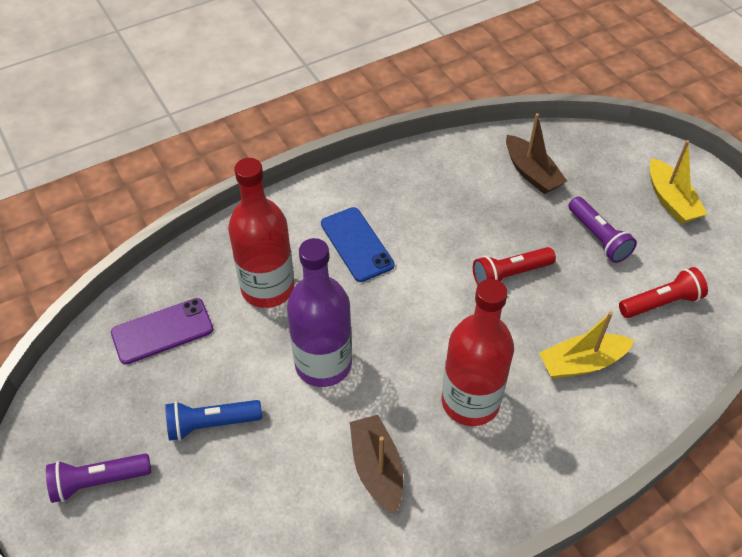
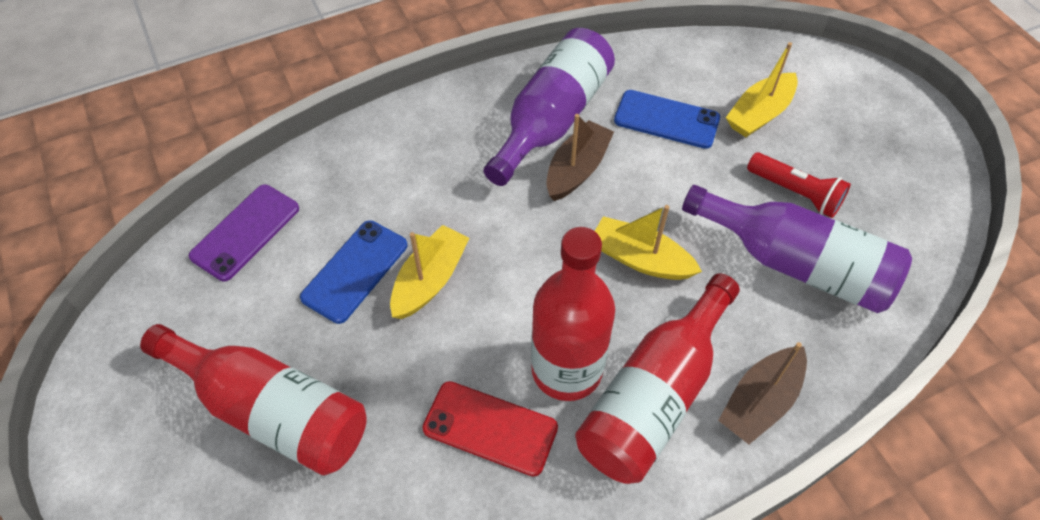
blue flashlight: 1 -> 0
blue phone: 1 -> 2
purple bottle: 1 -> 2
purple flashlight: 2 -> 0
red bottle: 2 -> 3
red flashlight: 2 -> 1
red phone: 0 -> 1
yellow boat: 2 -> 3

